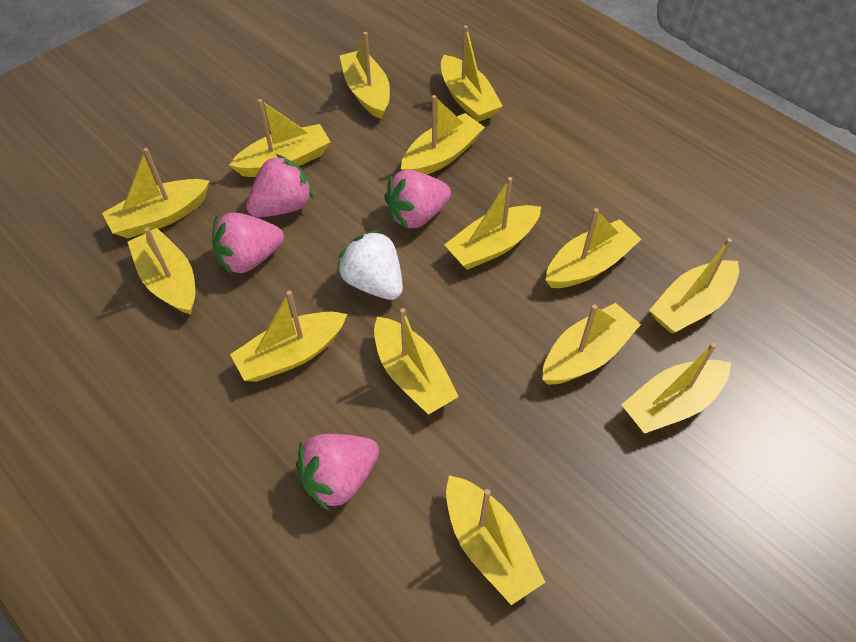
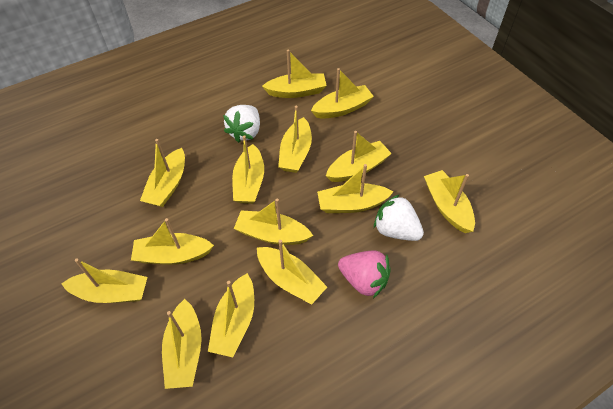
pink strawberry: 4 -> 1
white strawberry: 1 -> 2

